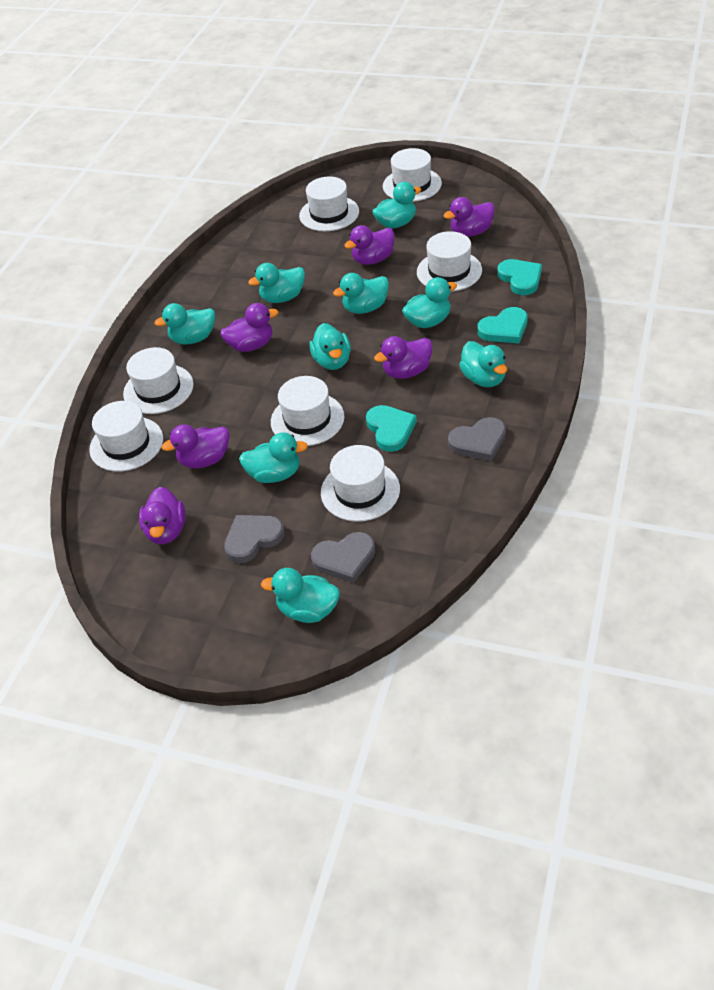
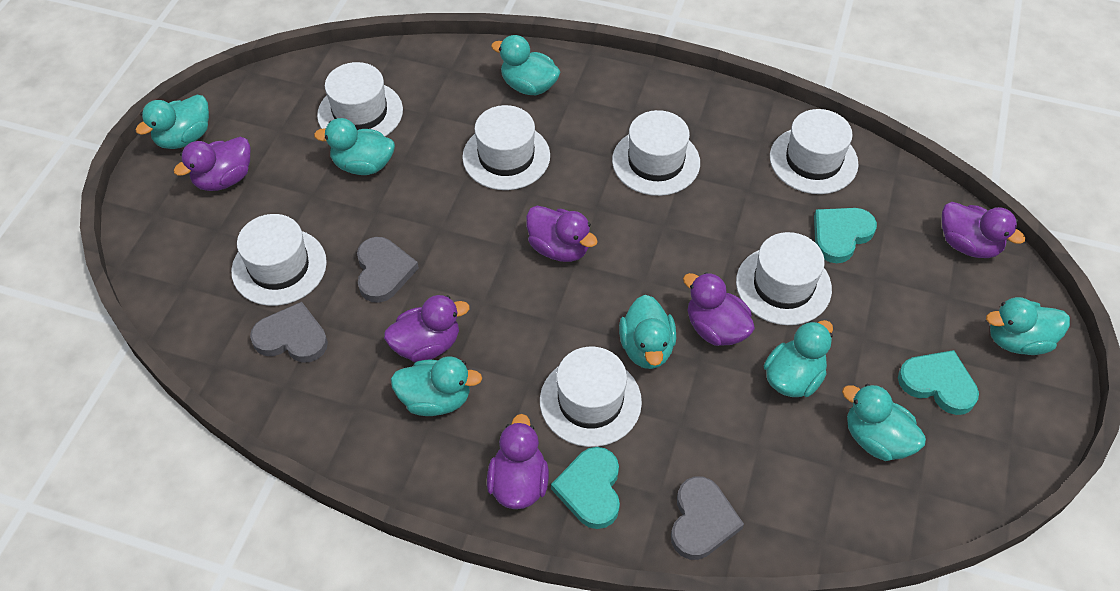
turquoise duck: 9 -> 8

